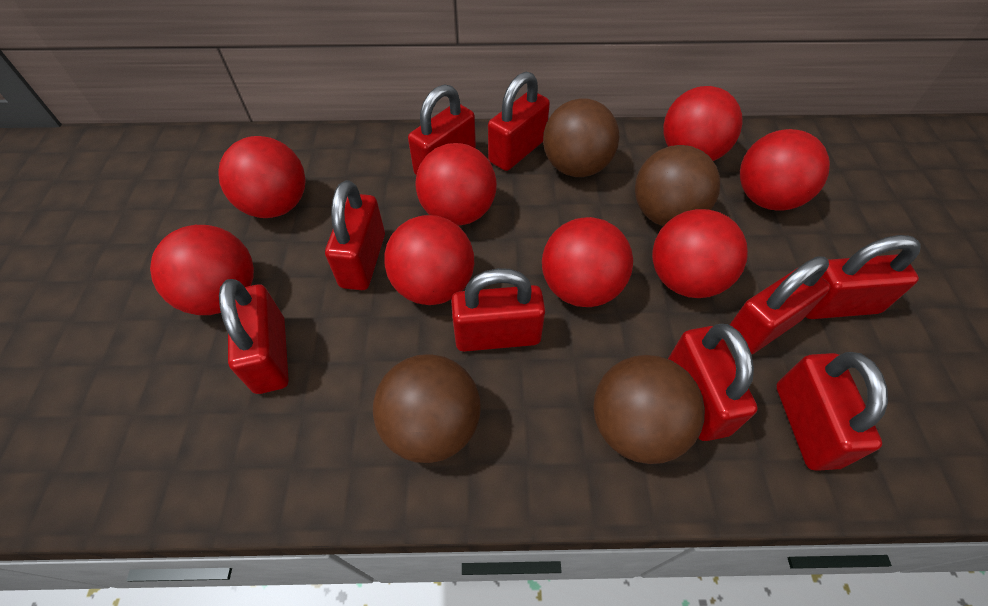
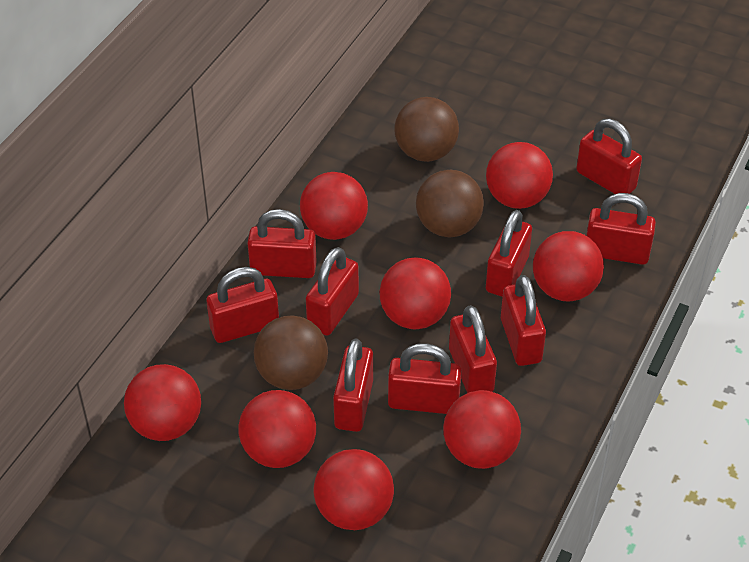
brown ball: 4 -> 3
red padlock: 9 -> 10

